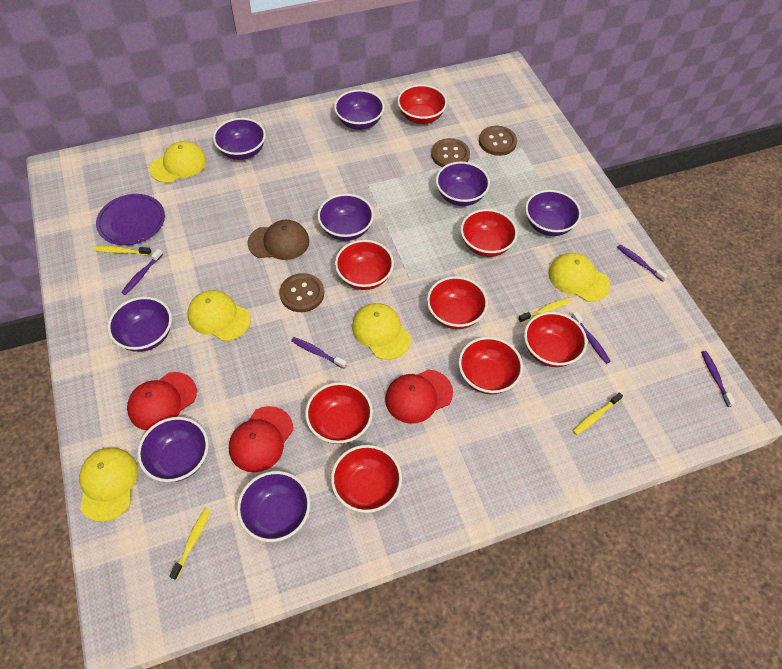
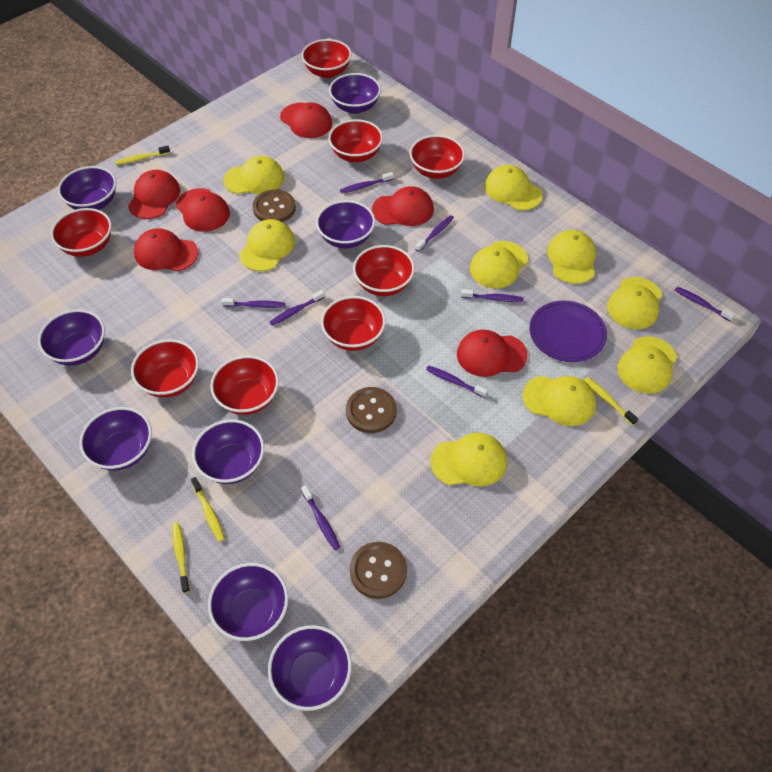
brown cap: 1 -> 0
purple toothbrush: 5 -> 8
red cap: 3 -> 6
yellow cap: 5 -> 9

